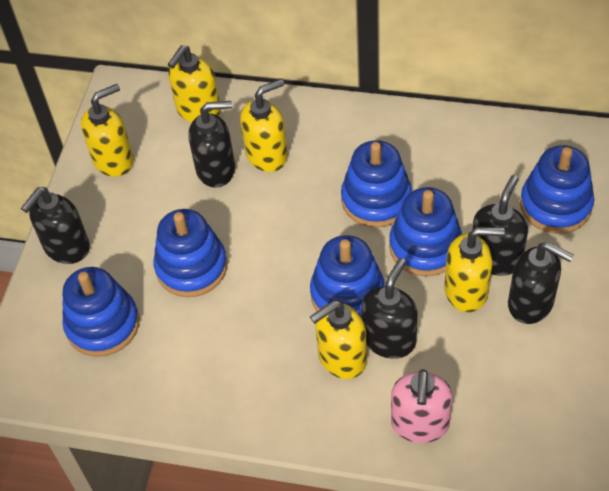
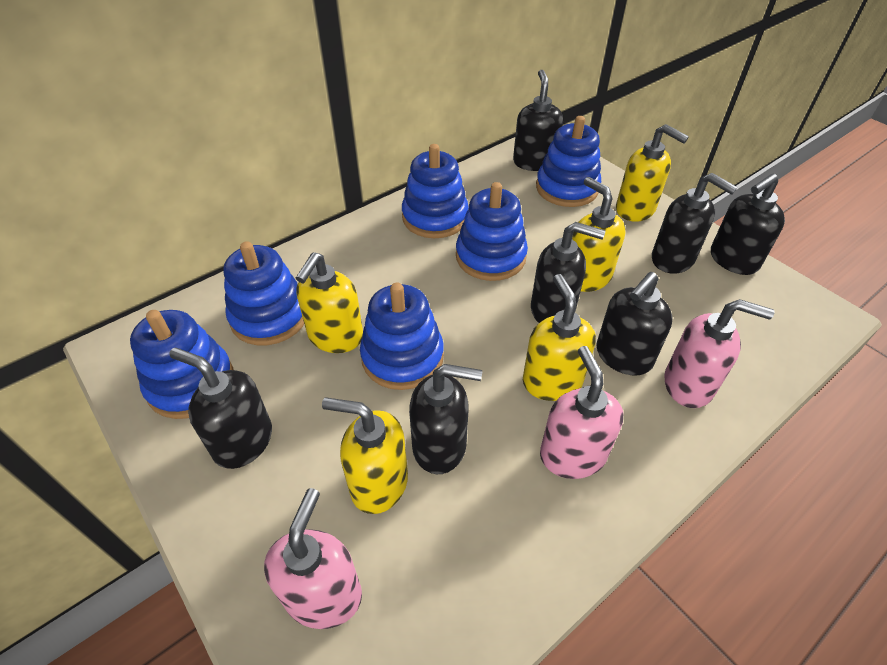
black soap dispenser: 5 -> 7
pink soap dispenser: 1 -> 3

